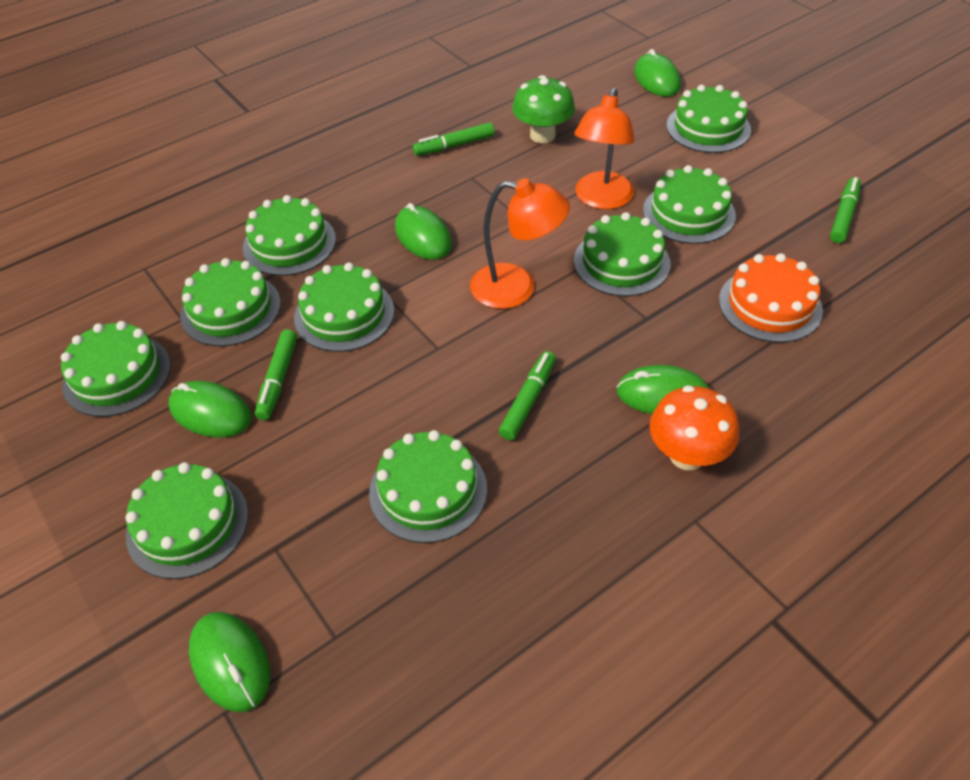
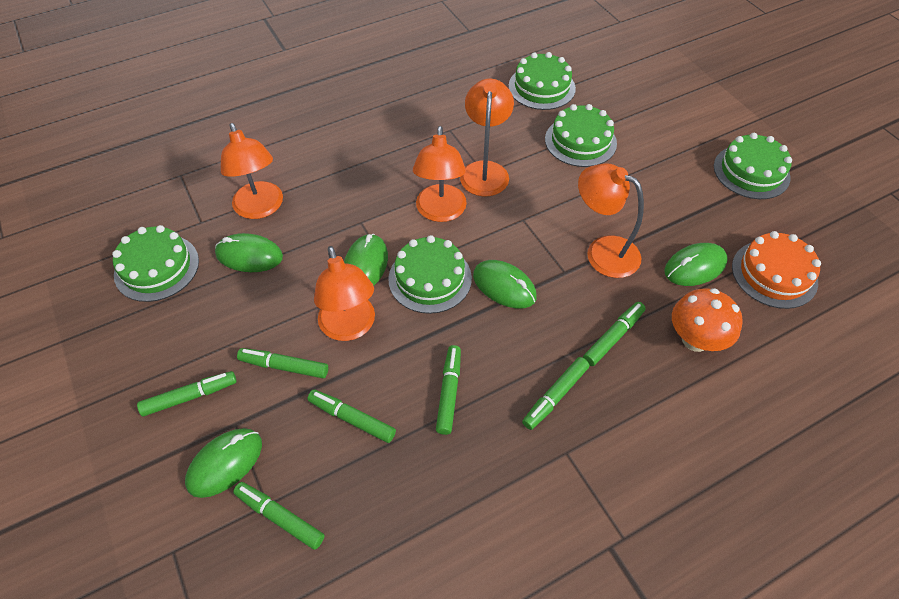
green cake: 9 -> 5
green marker: 4 -> 7
green mushroom: 1 -> 0
orange lamp: 2 -> 5

